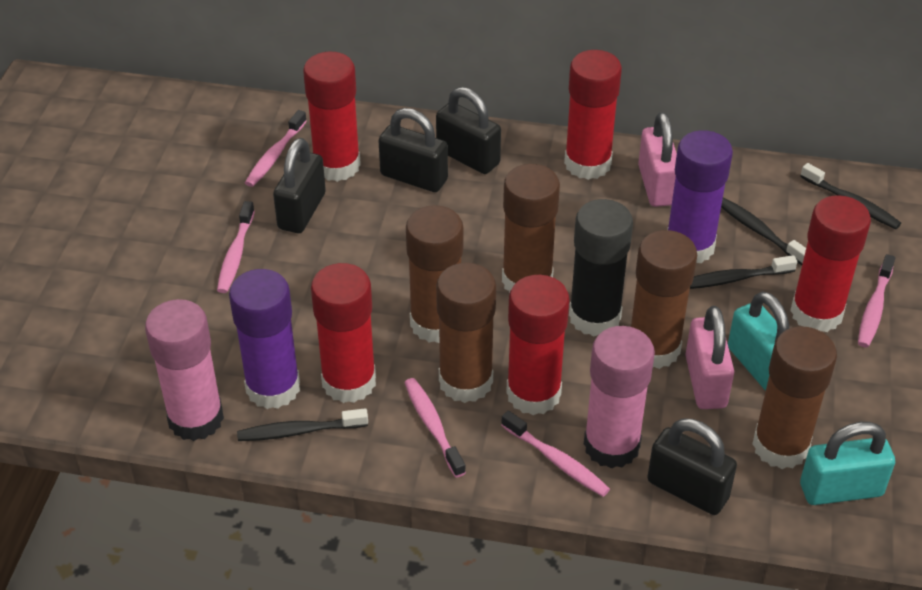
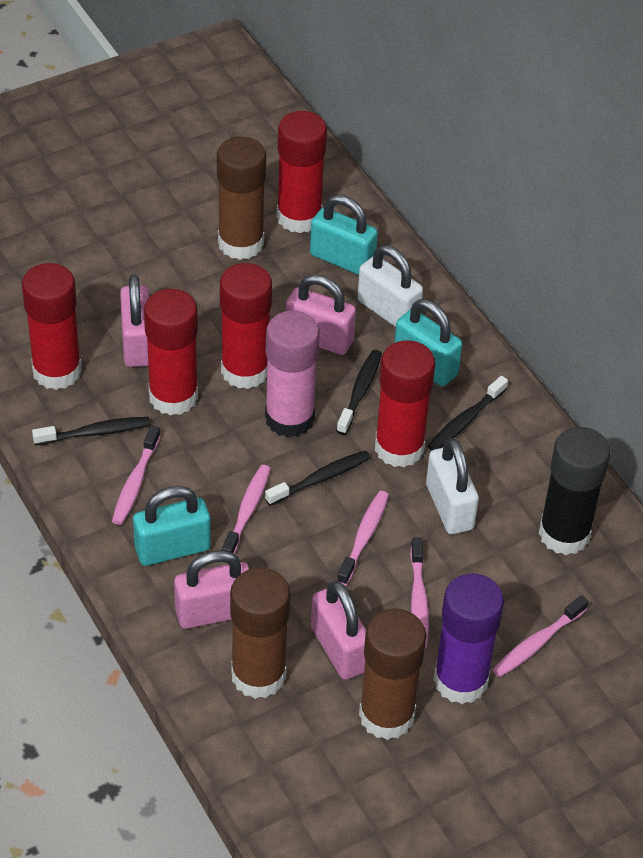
black padlock: 4 -> 0
brown glue stick: 5 -> 3
pink glue stick: 2 -> 1
pink padlock: 2 -> 4
purple glue stick: 2 -> 1
turquoise padlock: 2 -> 3
white padlock: 0 -> 2

